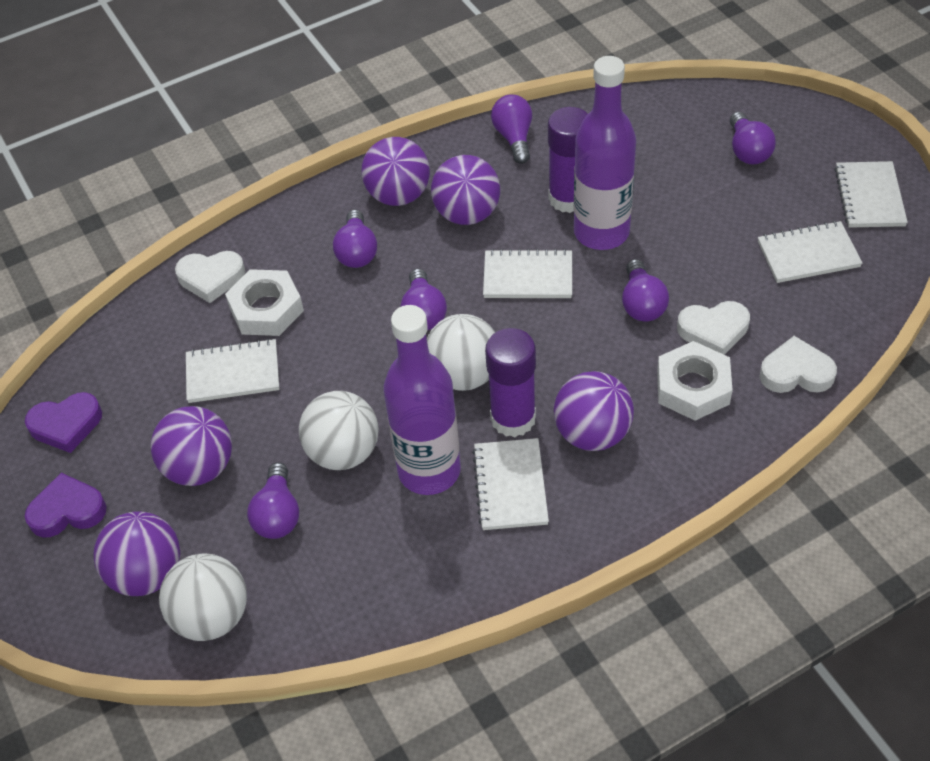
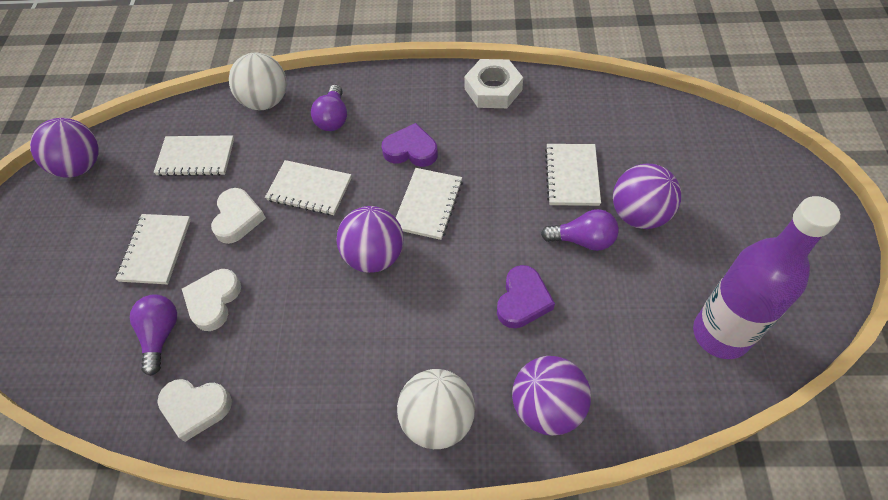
purple ball: 5 -> 4
purple bottle: 2 -> 1
purple glue stick: 2 -> 0
purple light bulb: 6 -> 3
white ball: 3 -> 2
white nut: 2 -> 1

